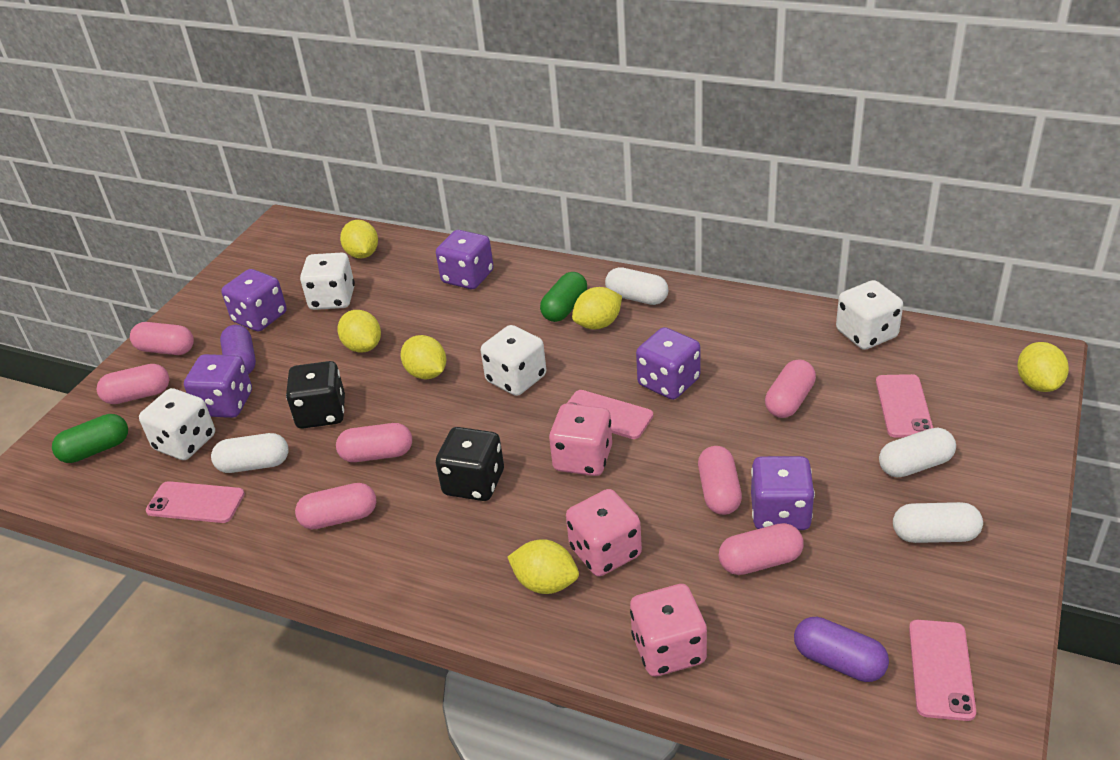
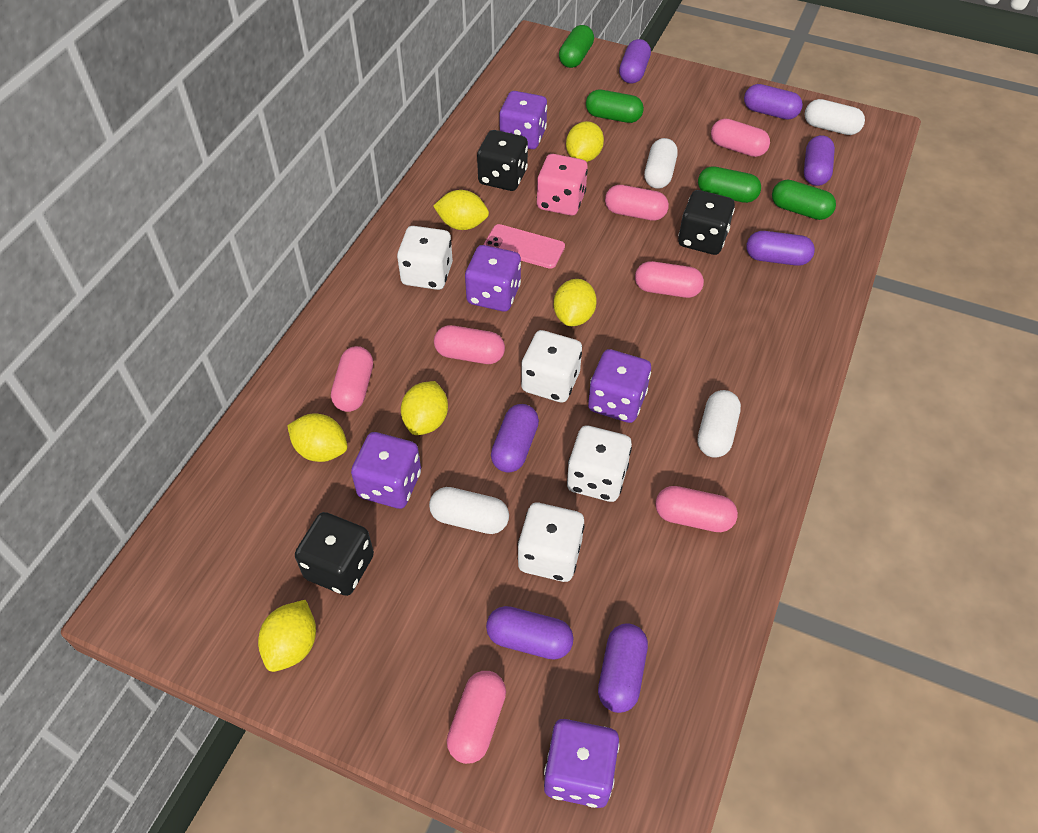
black dice: 2 -> 3
green capsule: 2 -> 4
pink dice: 3 -> 1
pink phone: 4 -> 1
purple capsule: 2 -> 7

